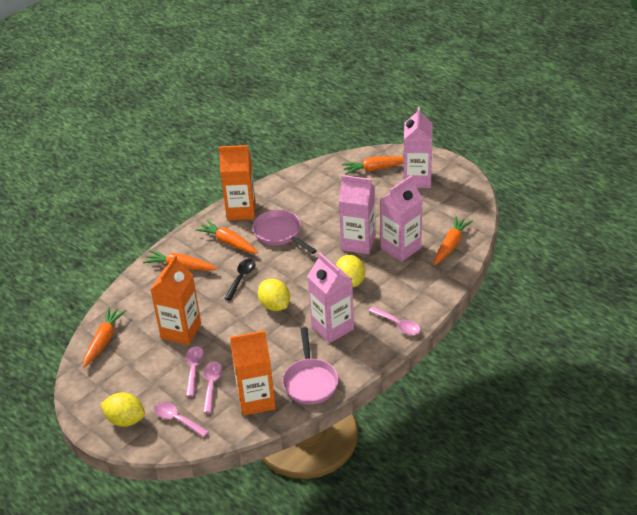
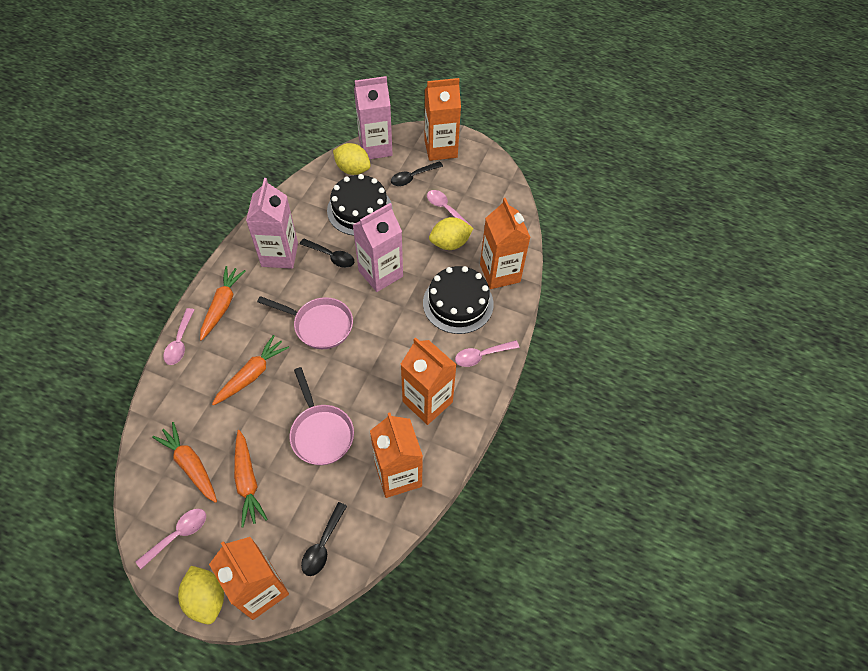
black cake: 0 -> 2
black spoon: 1 -> 3
orange carrot: 5 -> 4
orange carton: 3 -> 5
pink carton: 4 -> 3

